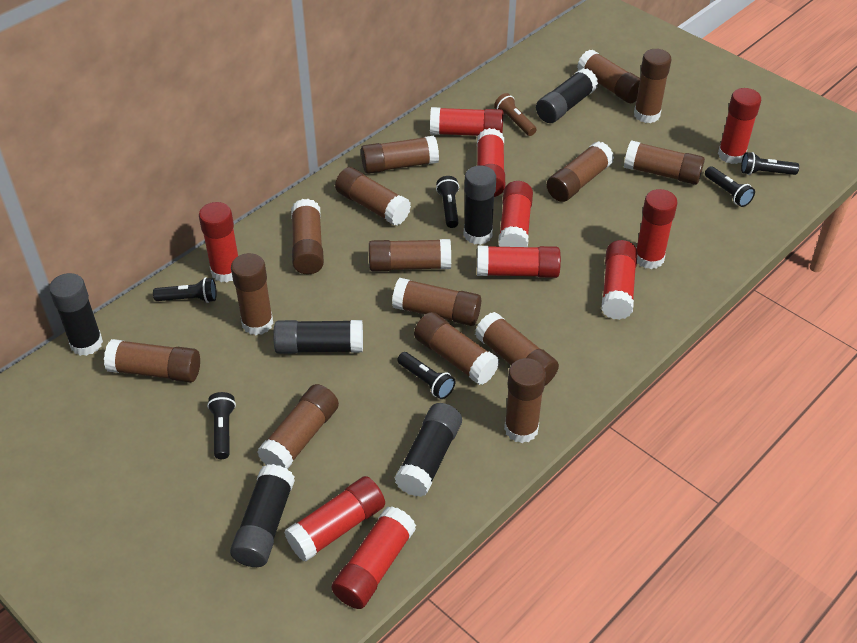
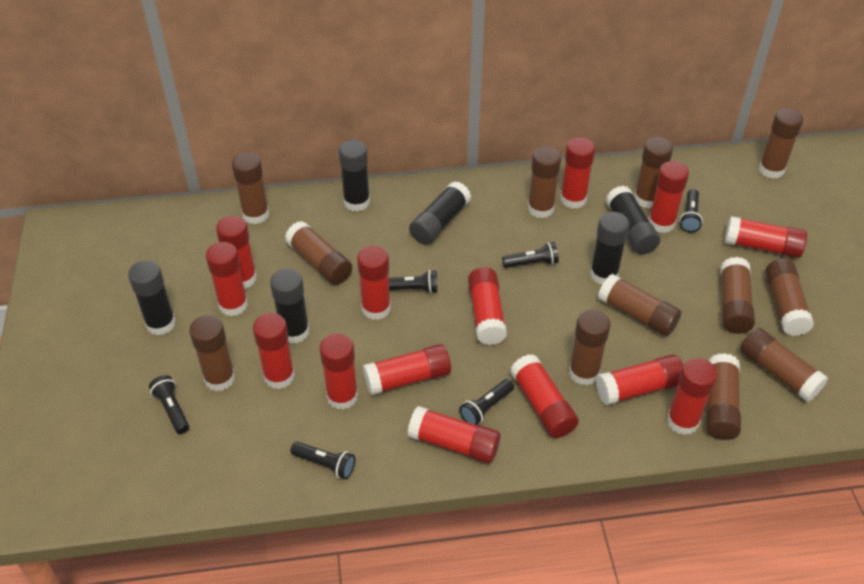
brown flashlight: 1 -> 0
brown glue stick: 15 -> 12
red glue stick: 10 -> 14

